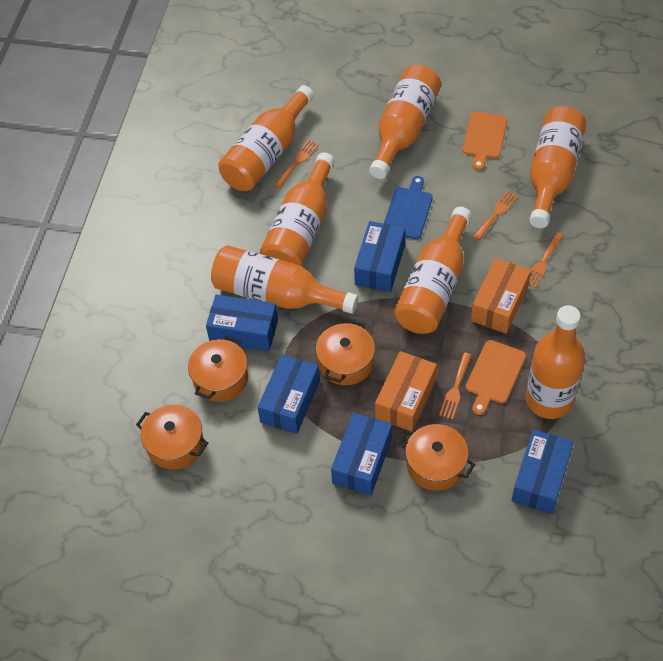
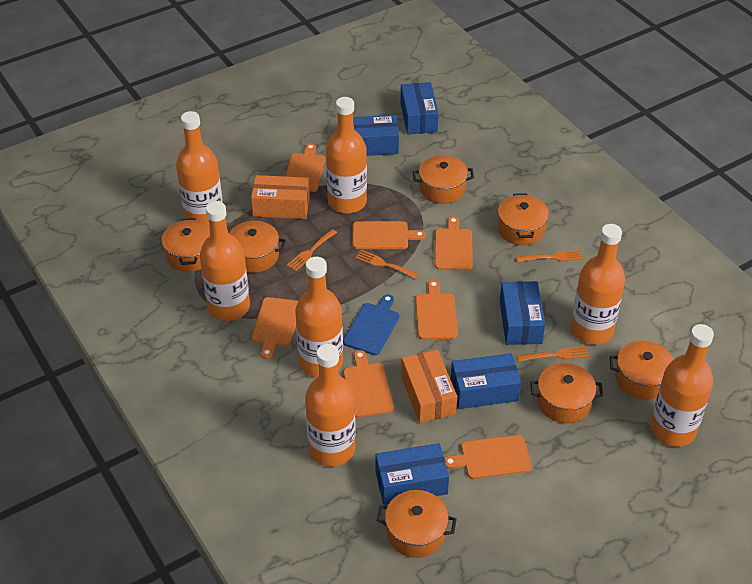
orange cutting board: 2 -> 7
orange pot: 4 -> 7

